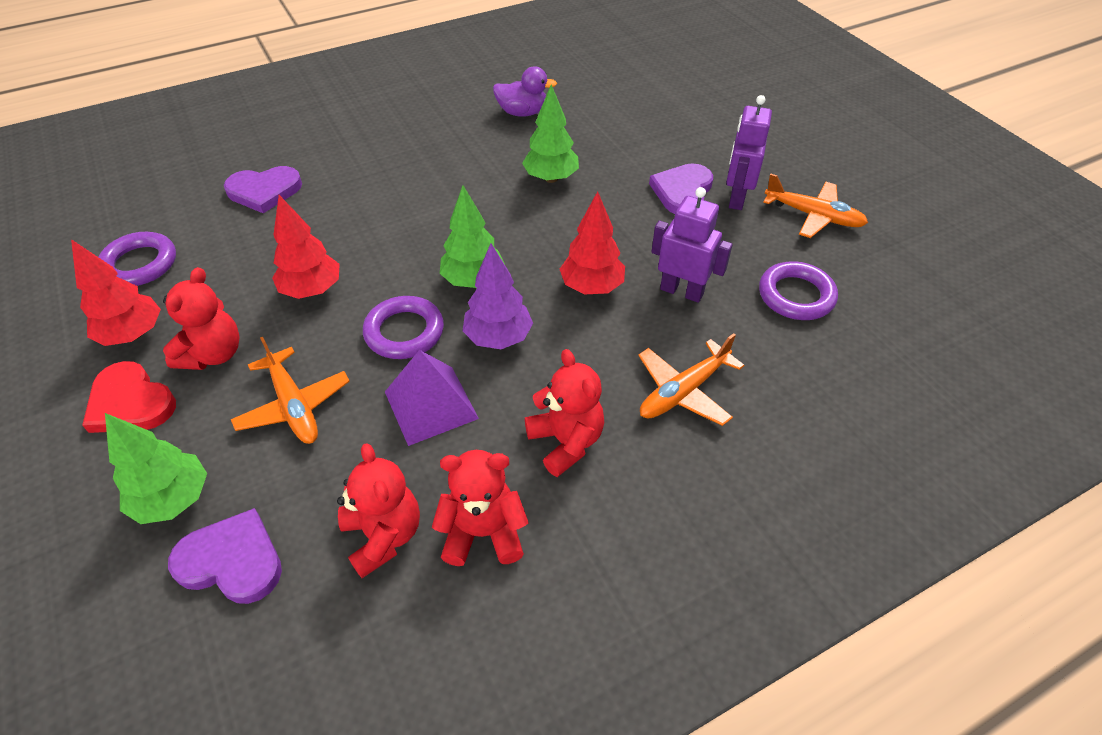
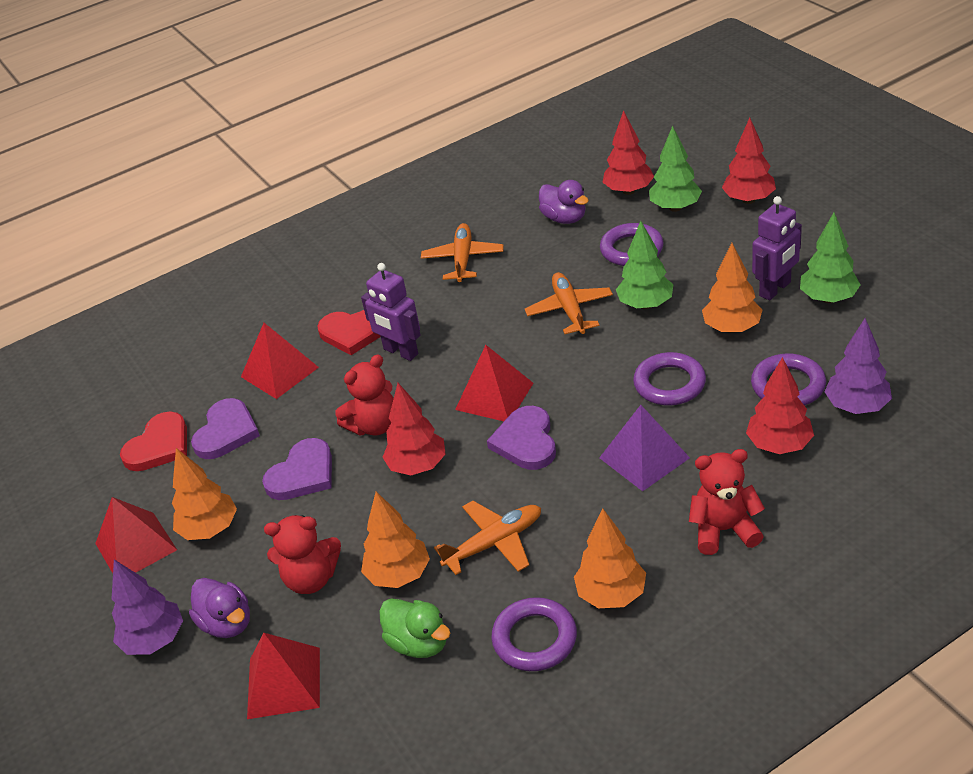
green duck: 0 -> 1
orange tree: 0 -> 4
purple duck: 1 -> 2
purple ring: 3 -> 4
purple tree: 1 -> 2
red heart: 1 -> 2
red pyramid: 0 -> 4
red teddy bear: 4 -> 3
red tree: 3 -> 4

